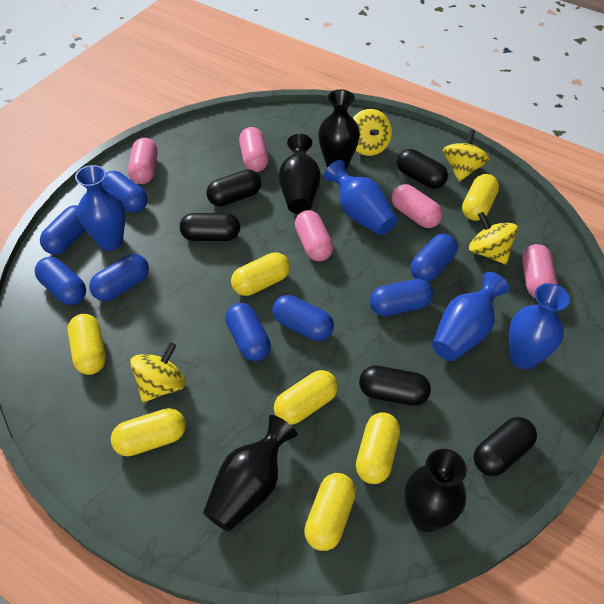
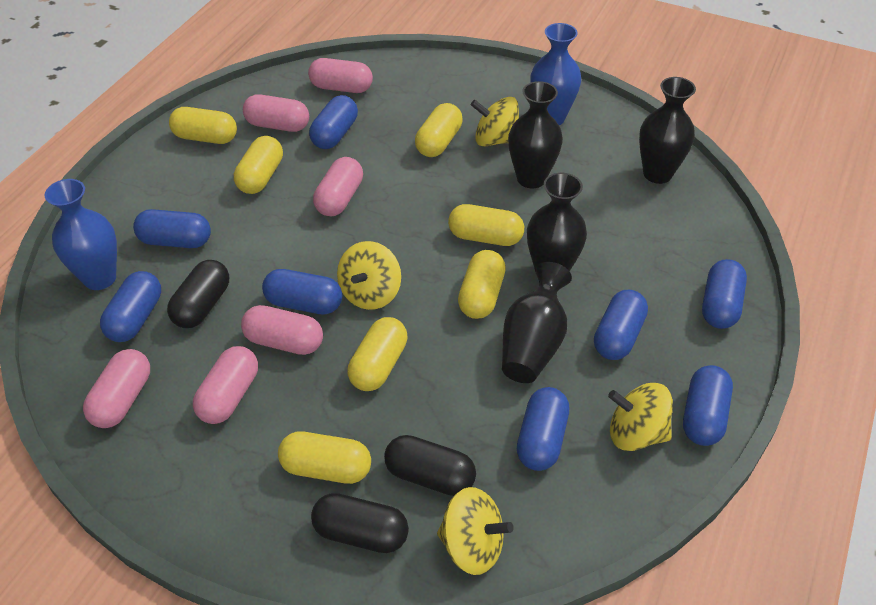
black capsule: 5 -> 3
blue vase: 4 -> 2
pink capsule: 5 -> 6

